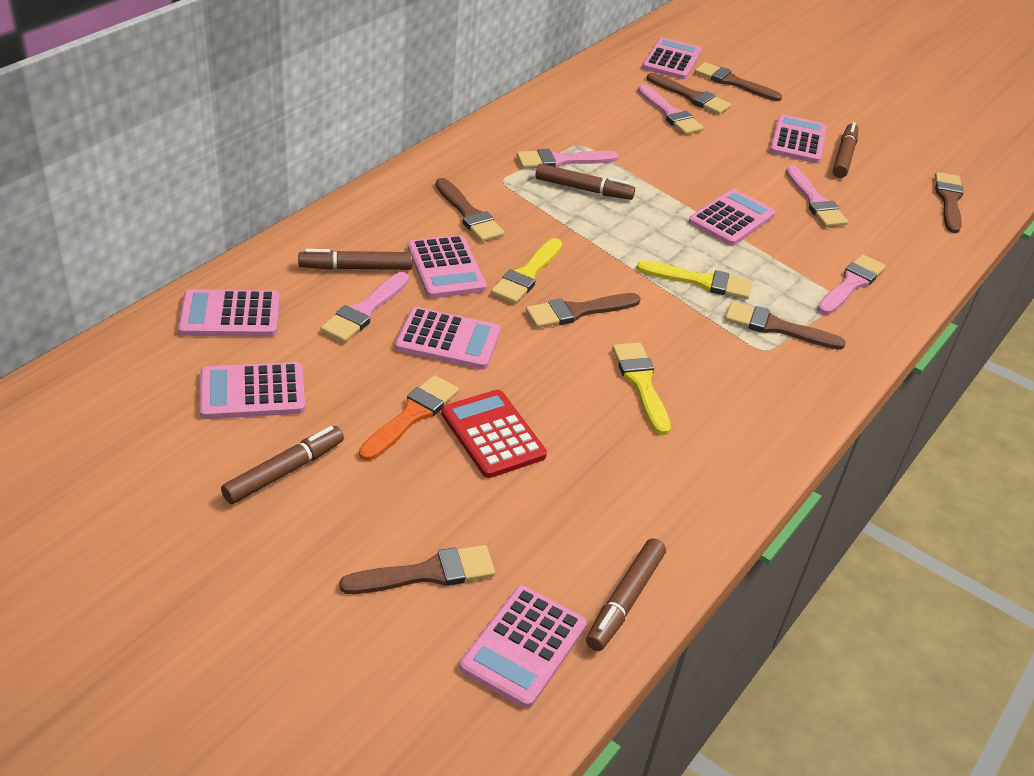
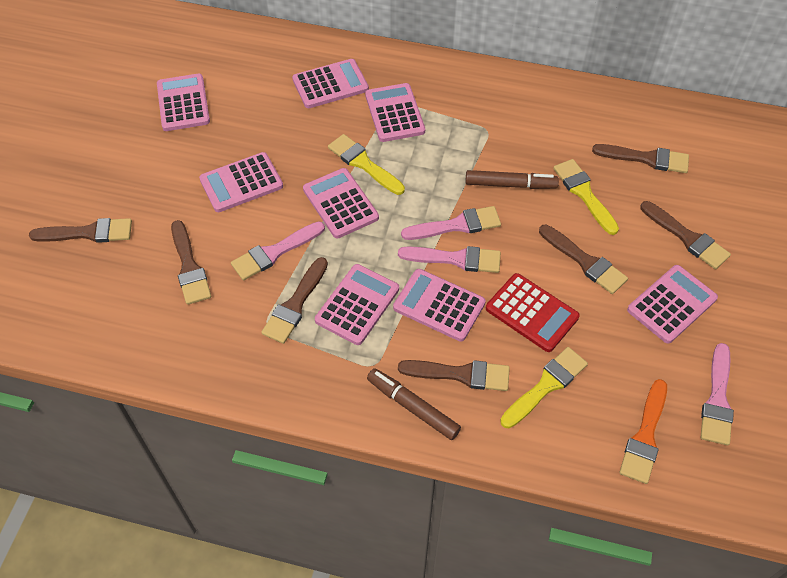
brown marker: 5 -> 2
pink brush: 5 -> 4

